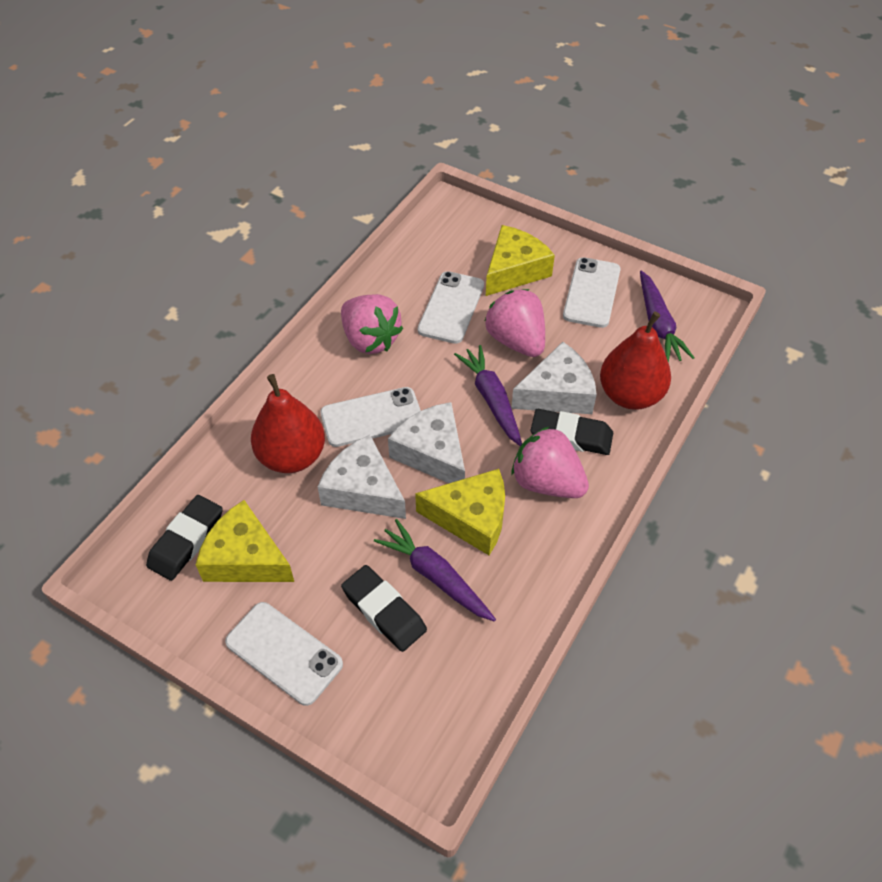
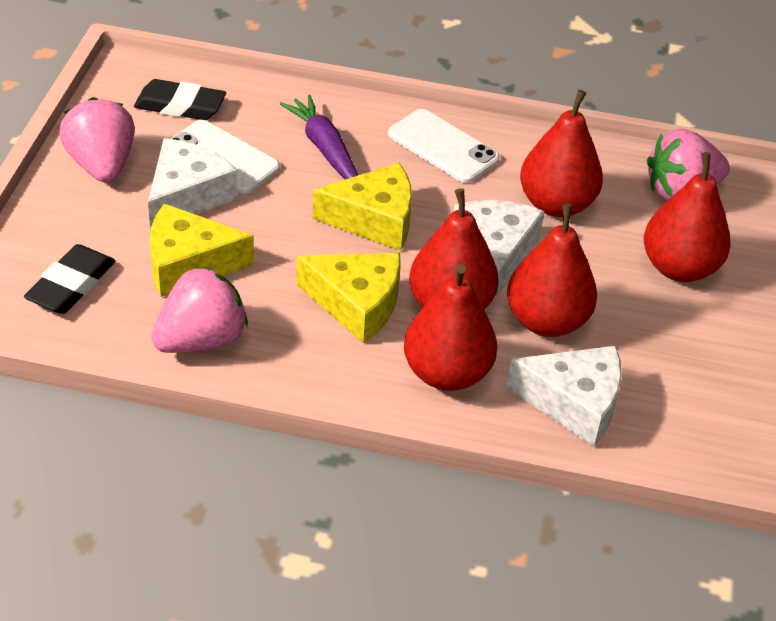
black eraser: 3 -> 2
purple carrot: 3 -> 1
red pear: 2 -> 5
white phone: 4 -> 2

